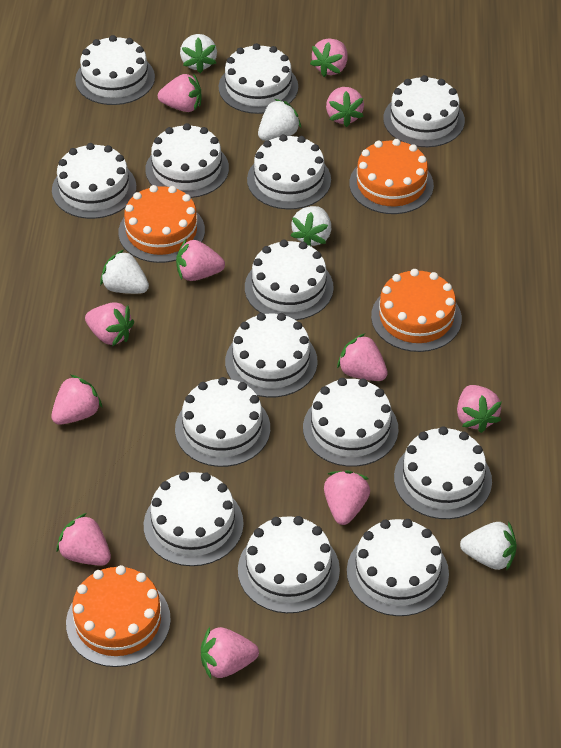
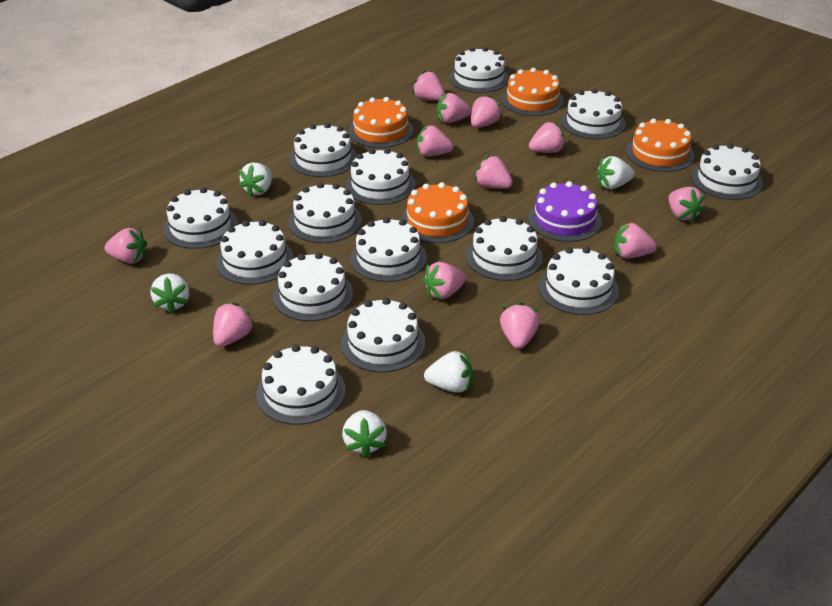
pink strawberry: 11 -> 12
purple cake: 0 -> 1

